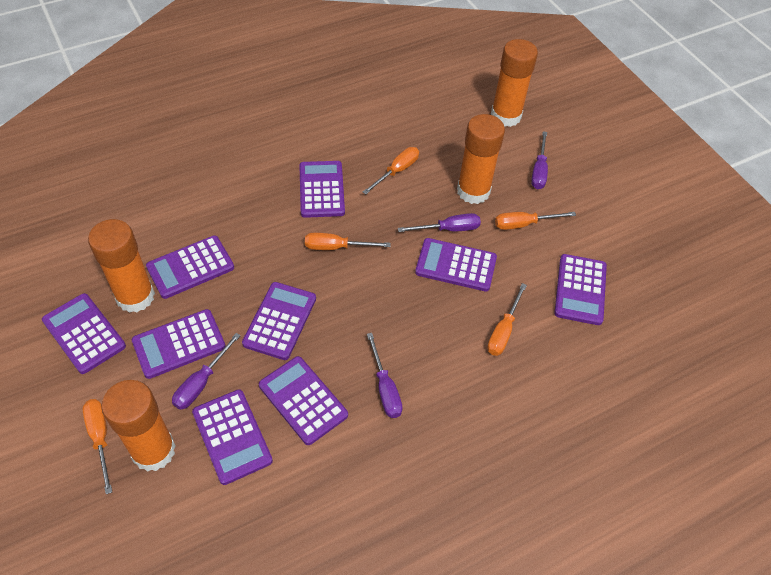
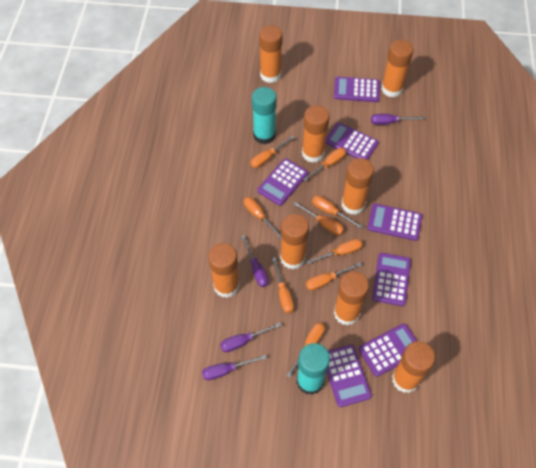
orange glue stick: 4 -> 8
orange screwdriver: 5 -> 9
purple calculator: 9 -> 7
turquoise glue stick: 0 -> 2

